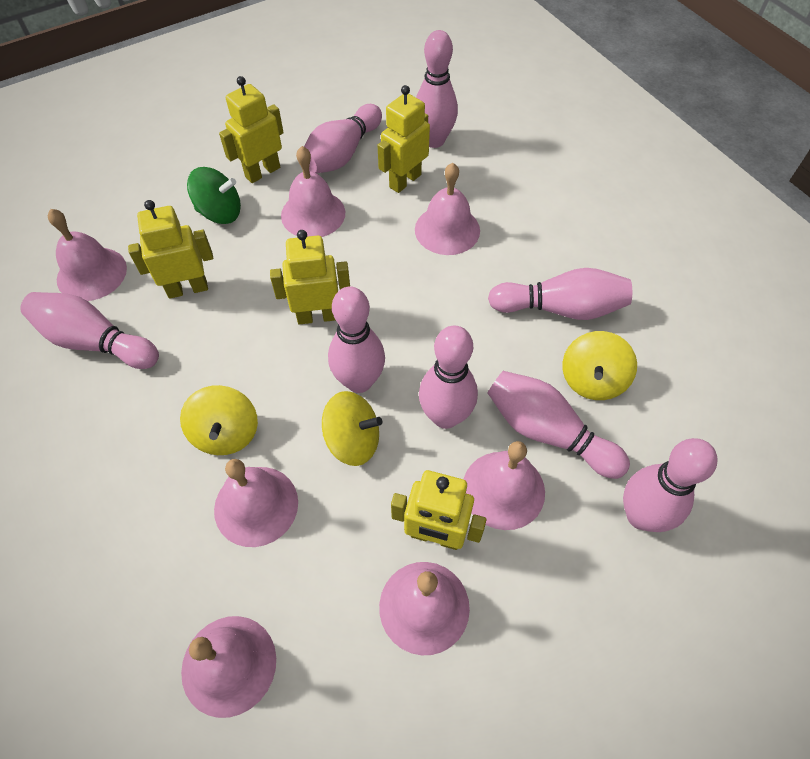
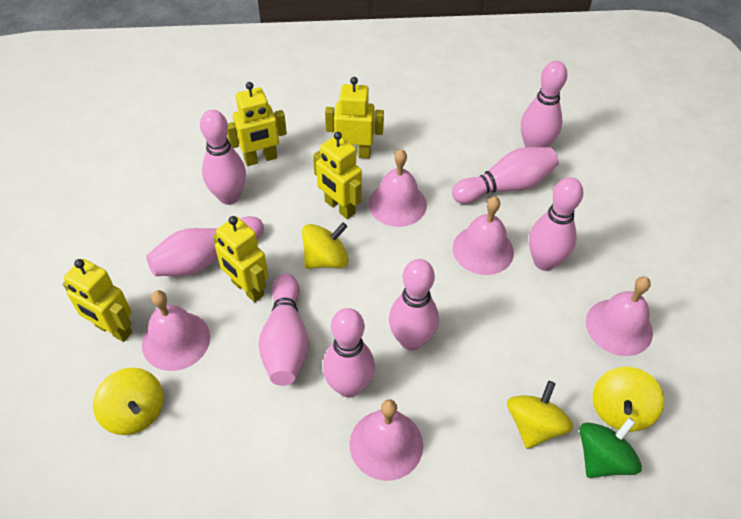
pink bell: 7 -> 5
yellow spinning top: 3 -> 4

